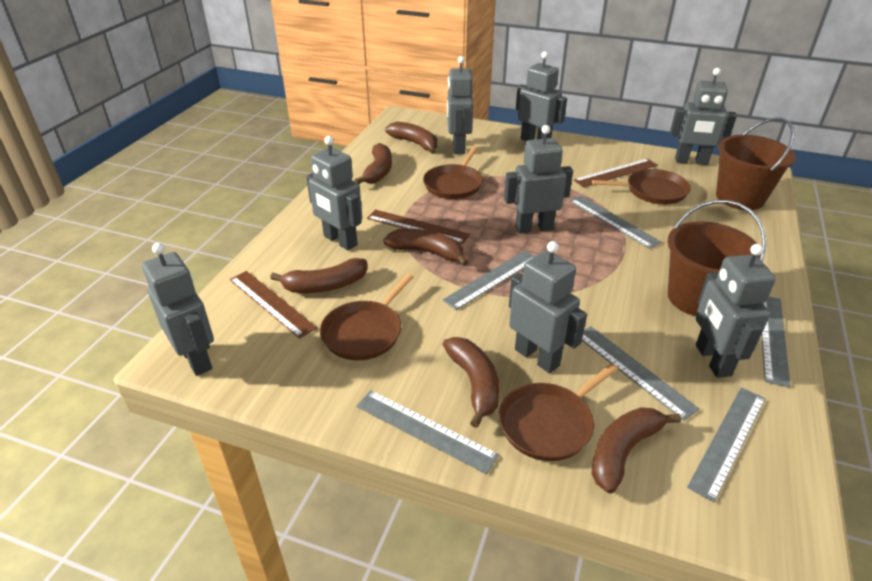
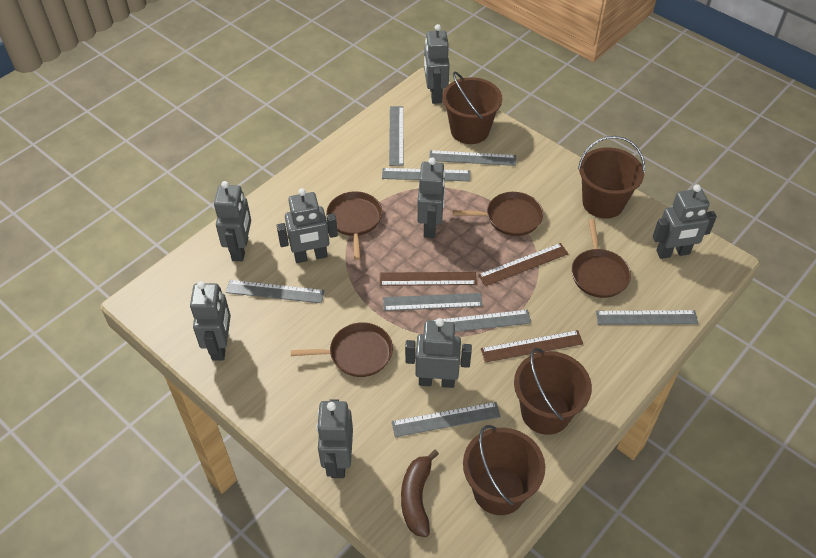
brown banana: 6 -> 1
brown bucket: 2 -> 4
grey ruler: 6 -> 8

